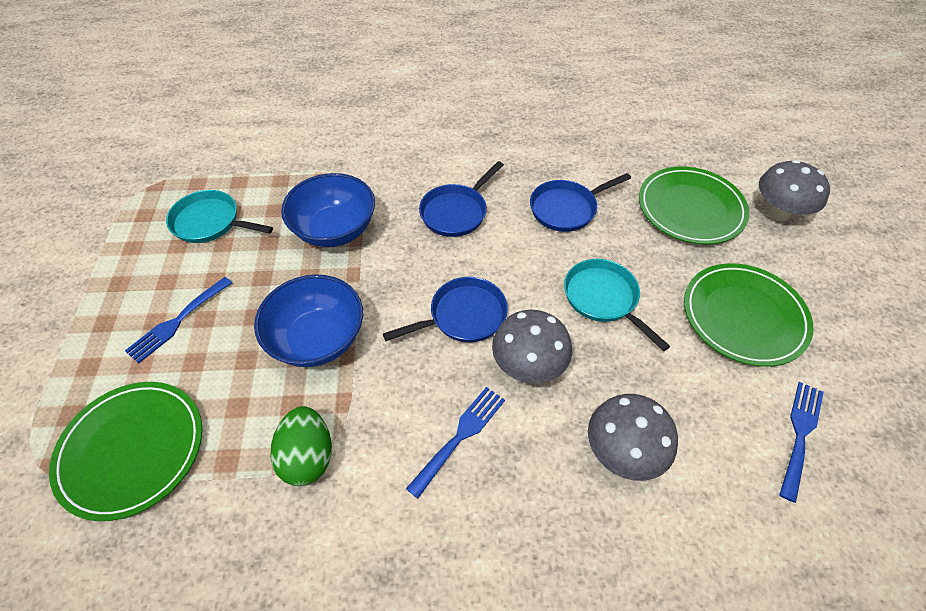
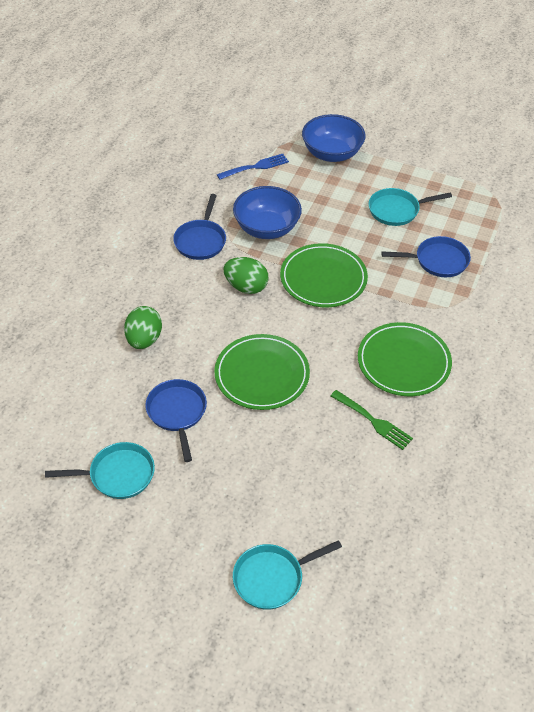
blue fork: 3 -> 1
green egg: 1 -> 2
green fork: 0 -> 1
grey mushroom: 3 -> 0
turquoise pan: 2 -> 3

